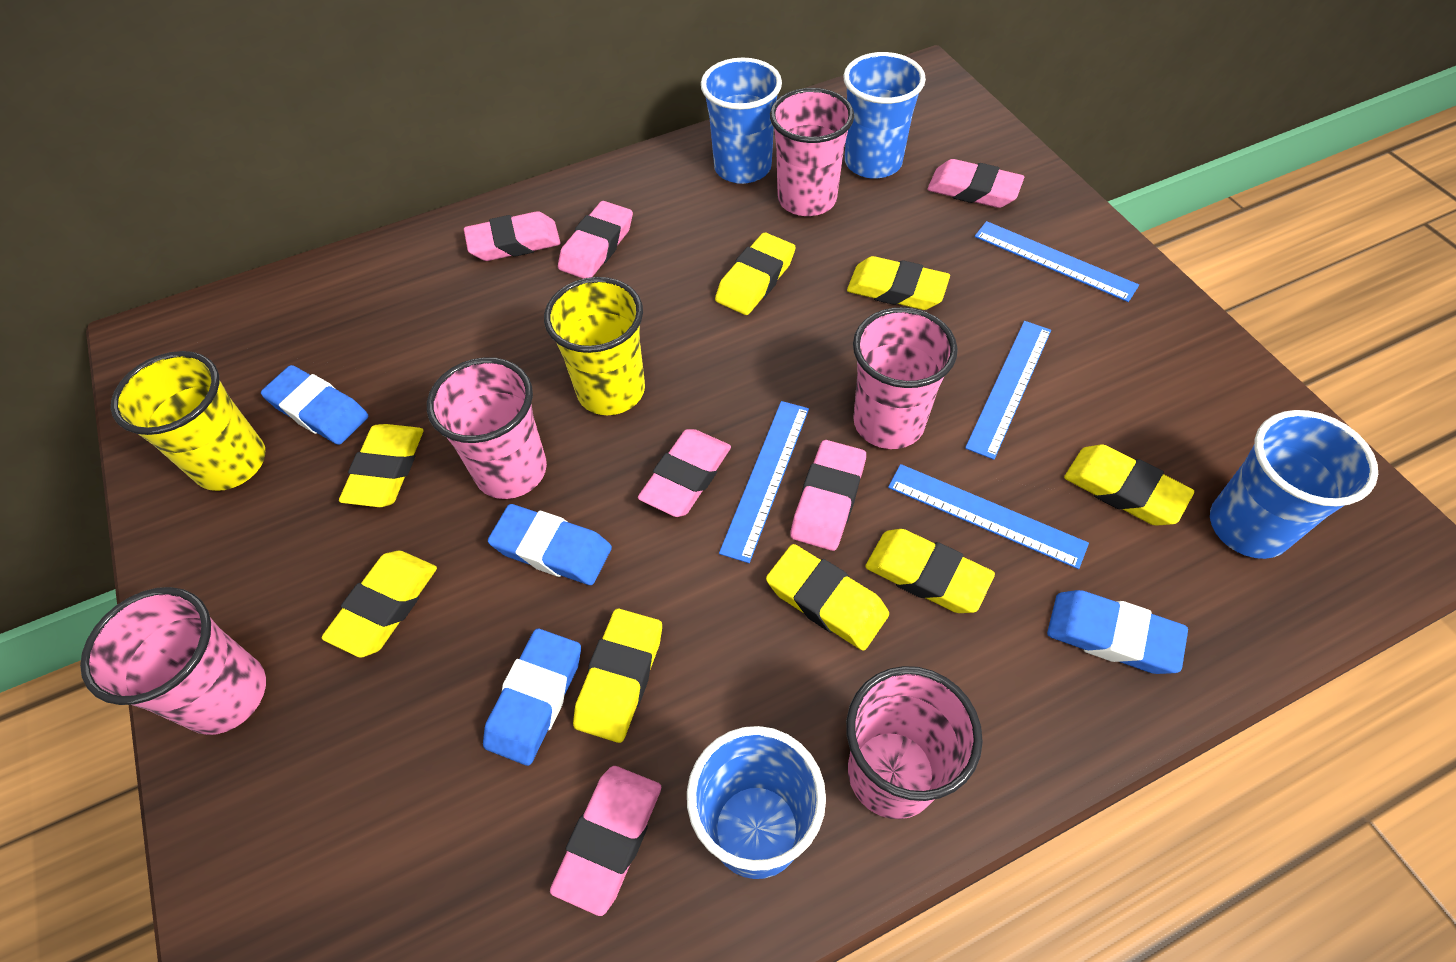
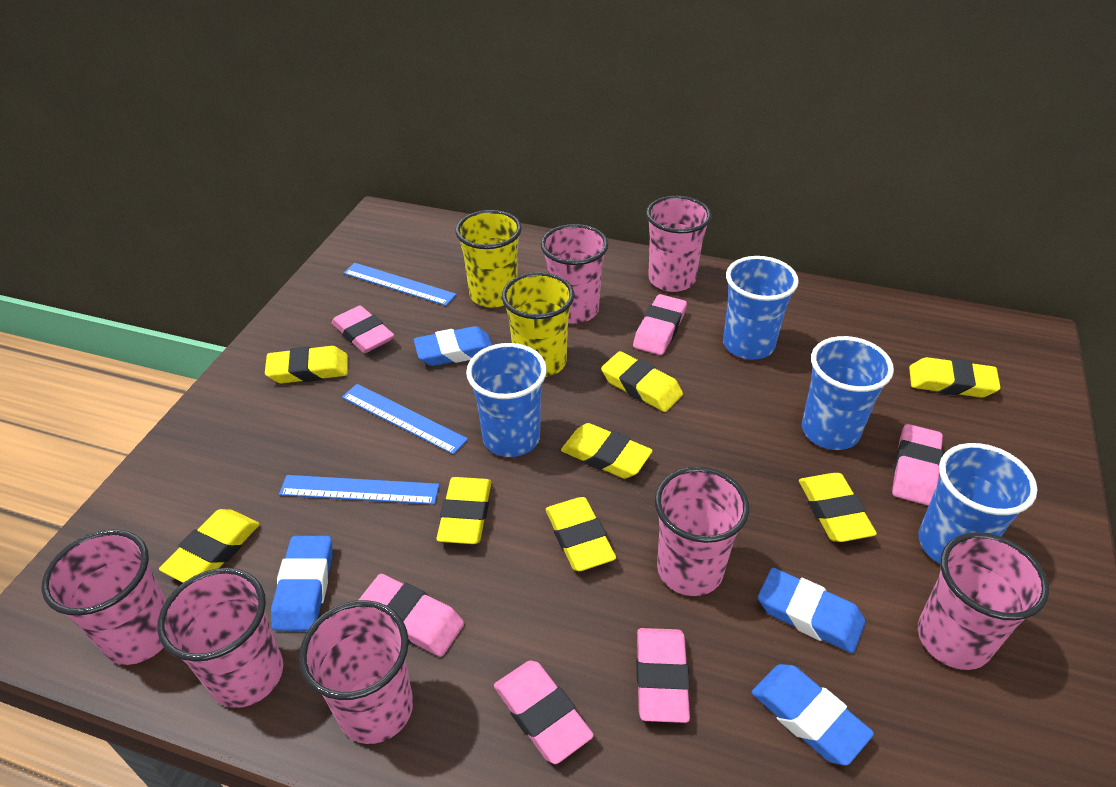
blue ruler: 4 -> 3
pink cup: 5 -> 7

